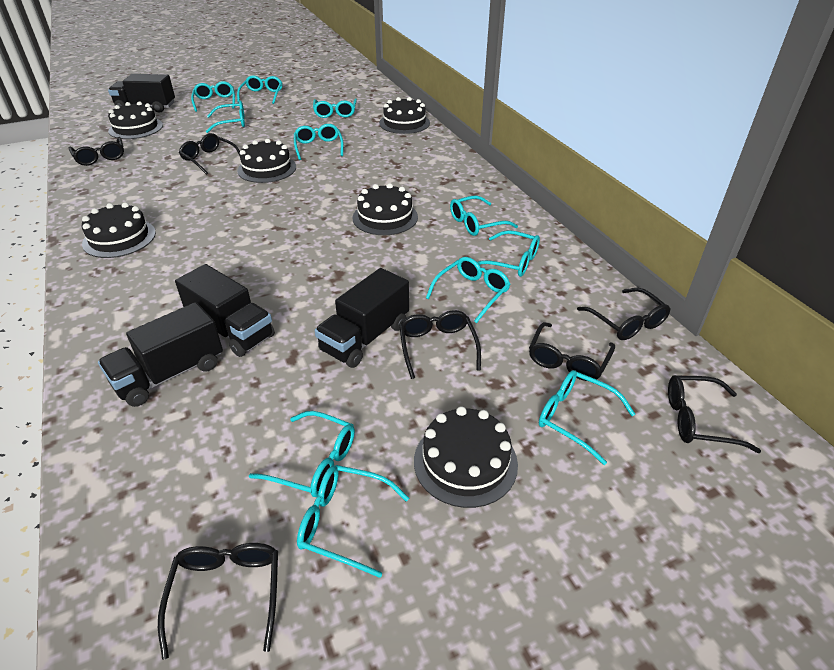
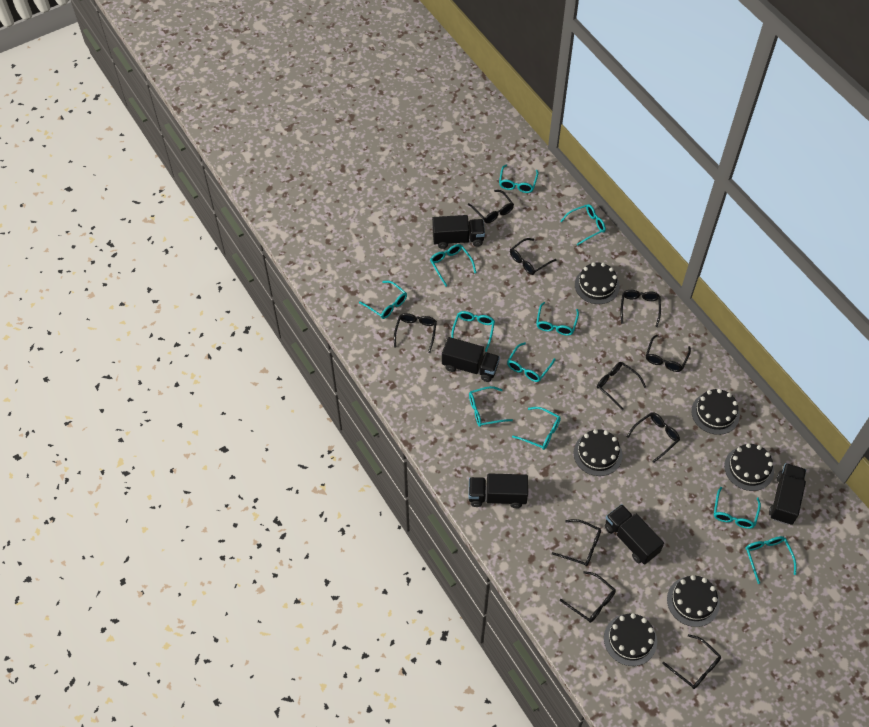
black glasses: 7 -> 10
black truck: 4 -> 5

